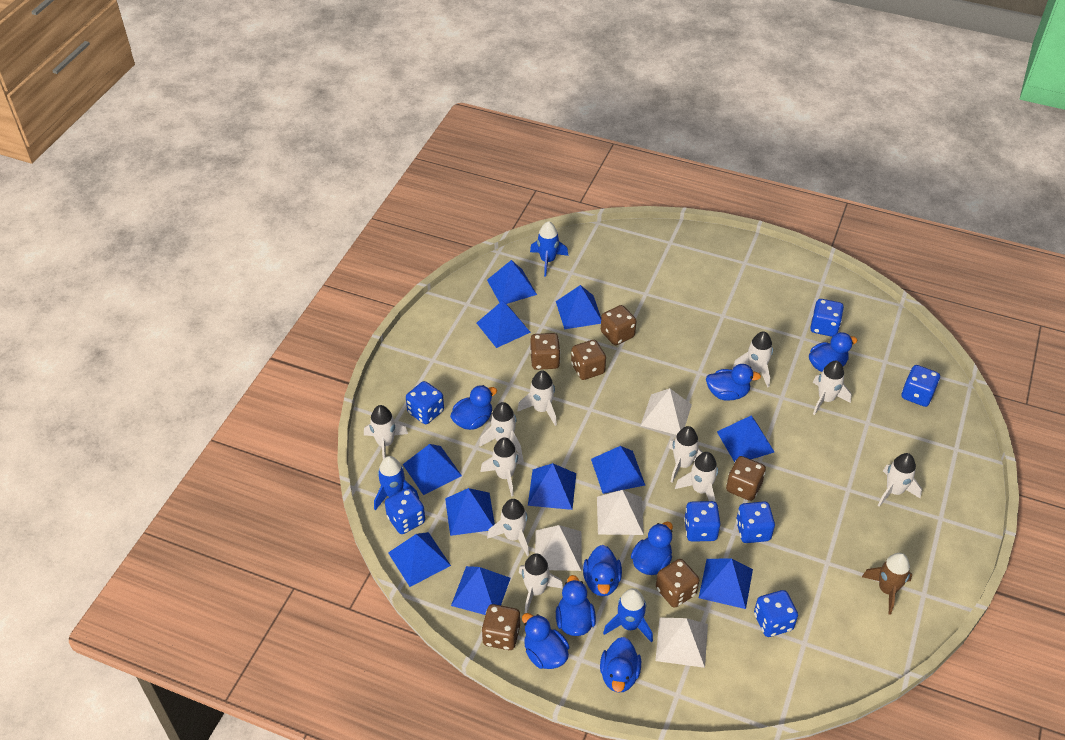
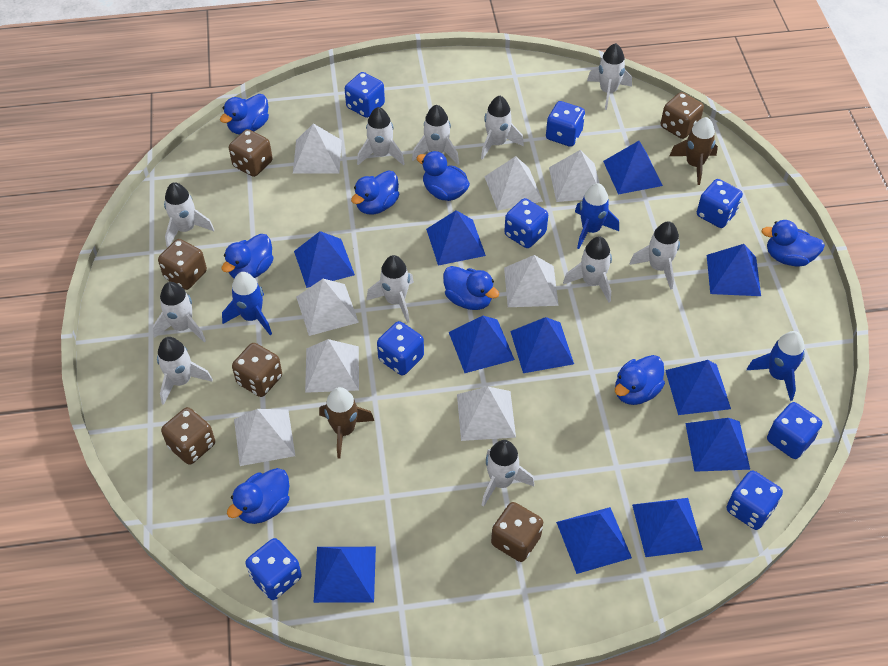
blue dice: 7 -> 8
brown rocket: 1 -> 2
white pyramid: 4 -> 8

